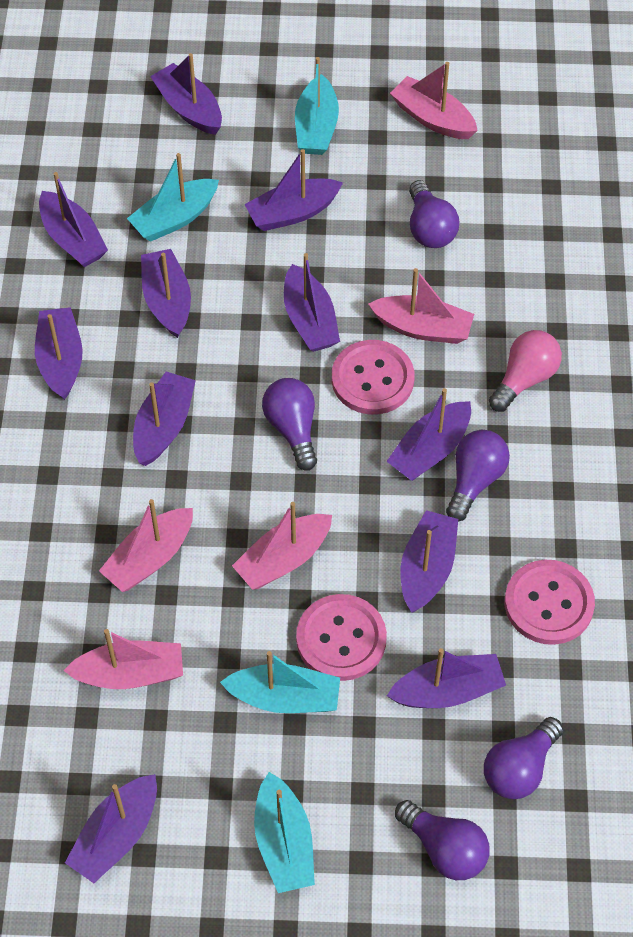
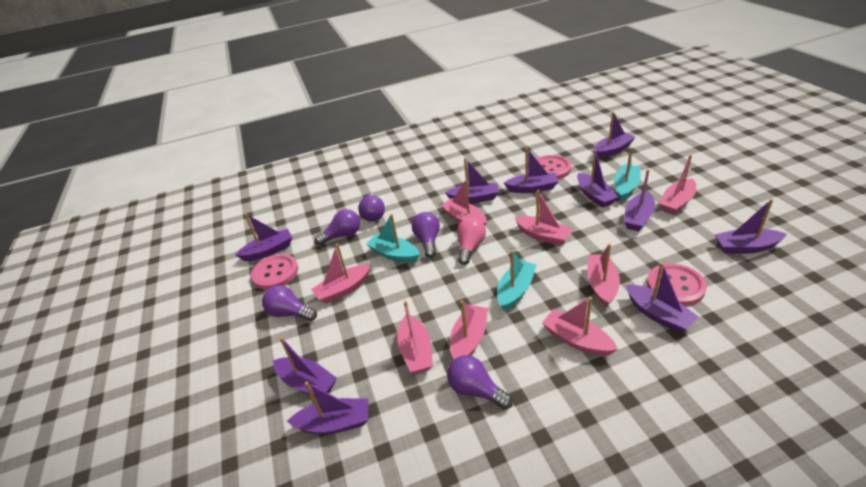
pink boat: 5 -> 8
purple boat: 11 -> 10
turquoise boat: 4 -> 3

